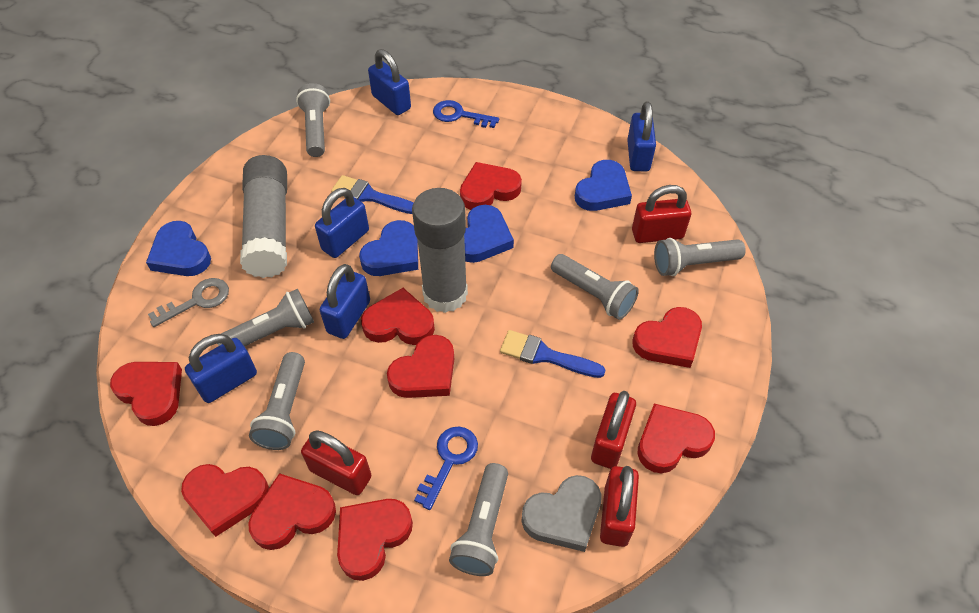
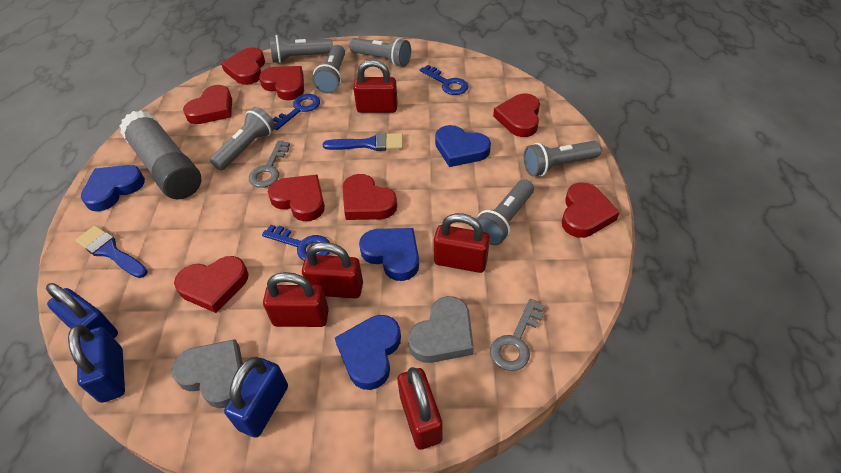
blue key: 2 -> 3
blue padlock: 5 -> 3
grey glue stick: 2 -> 1
grey heart: 1 -> 2
grey key: 1 -> 2
red heart: 9 -> 8
red padlock: 4 -> 5

